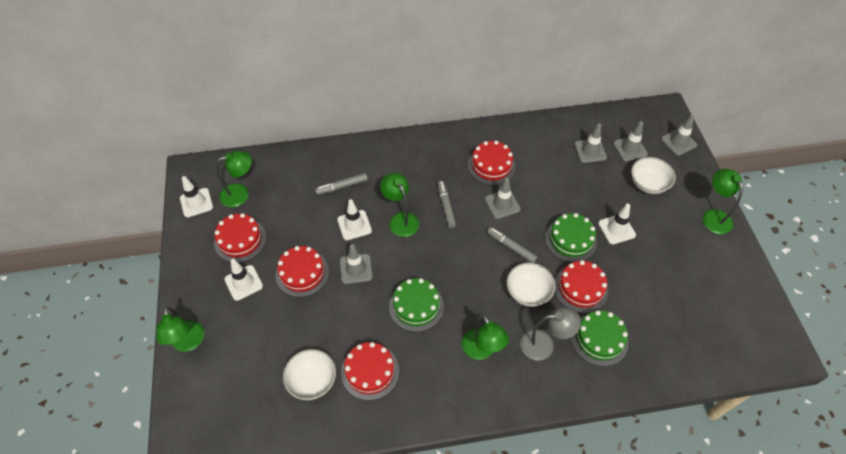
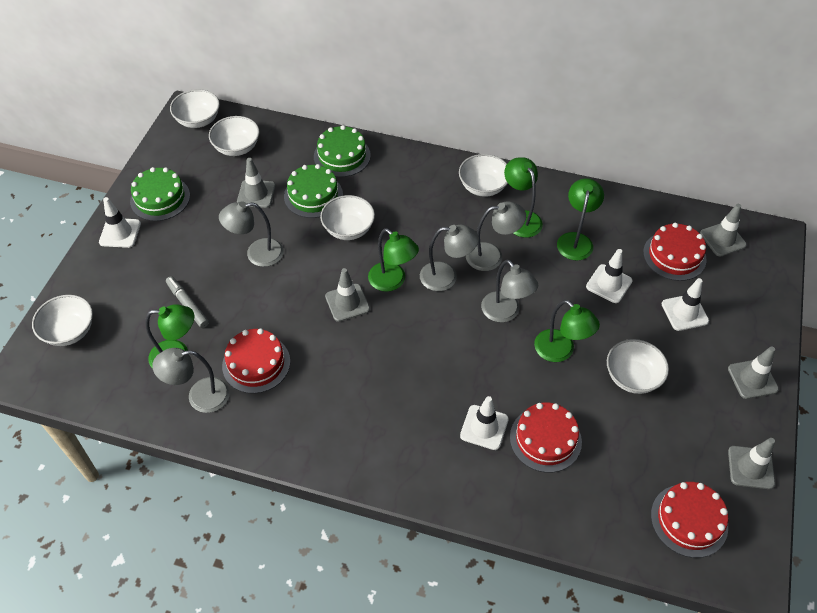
grey lamp: 1 -> 5
grey marker: 3 -> 1
red cake: 5 -> 4
white bowl: 3 -> 6

